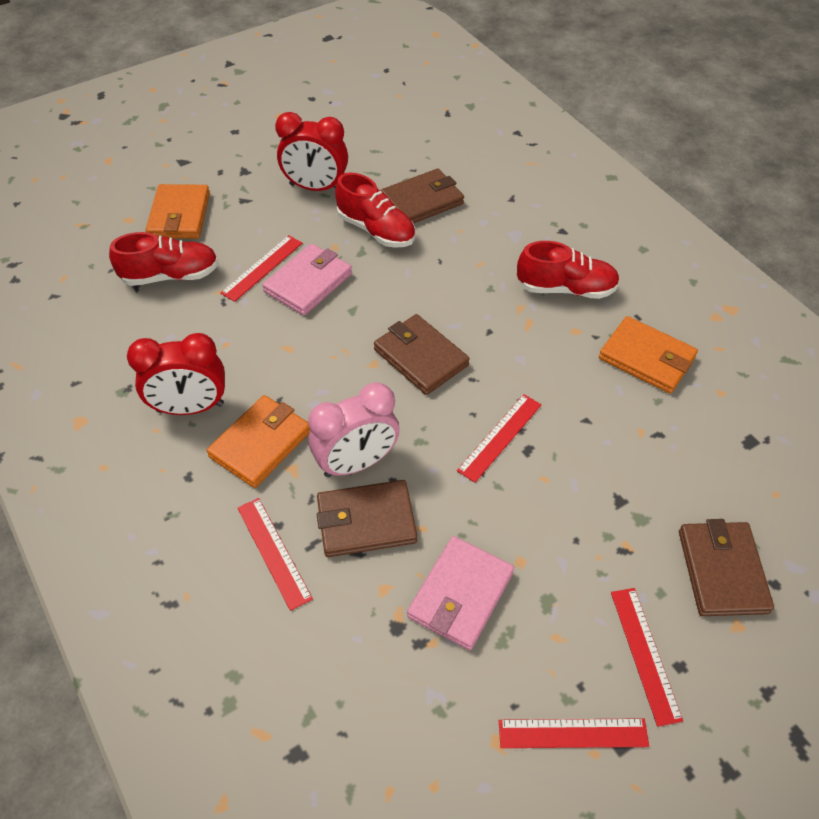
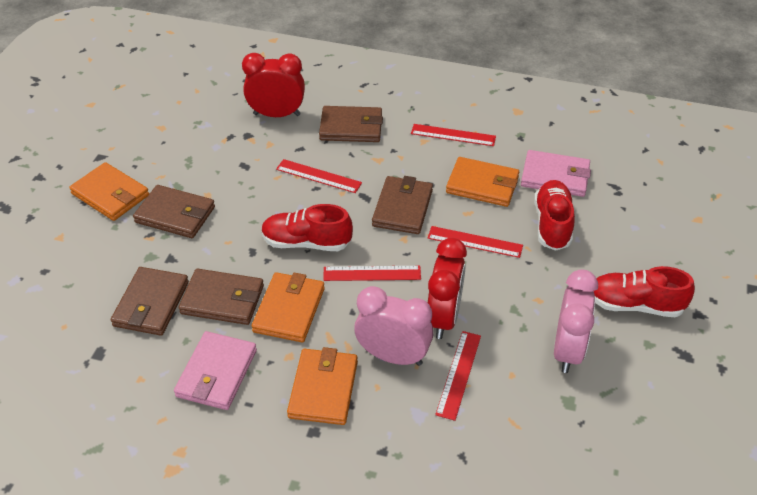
brown wallet: 4 -> 5
orange wallet: 3 -> 4
pink clock: 1 -> 2

